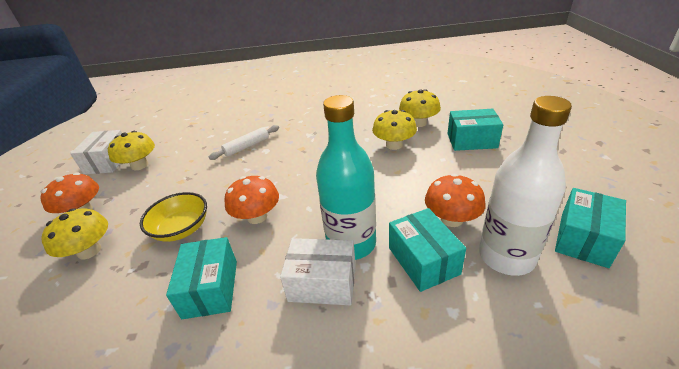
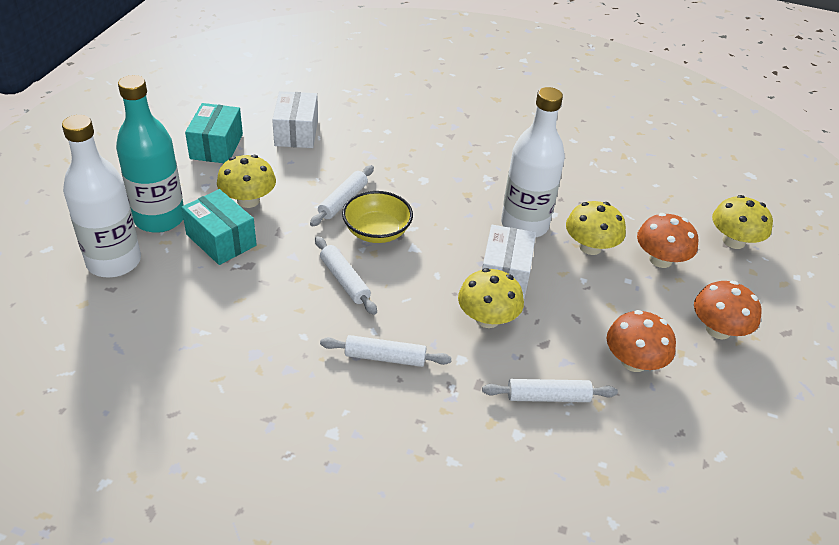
turquoise box: 4 -> 2
white bottle: 1 -> 2
white rolling pin: 1 -> 4

